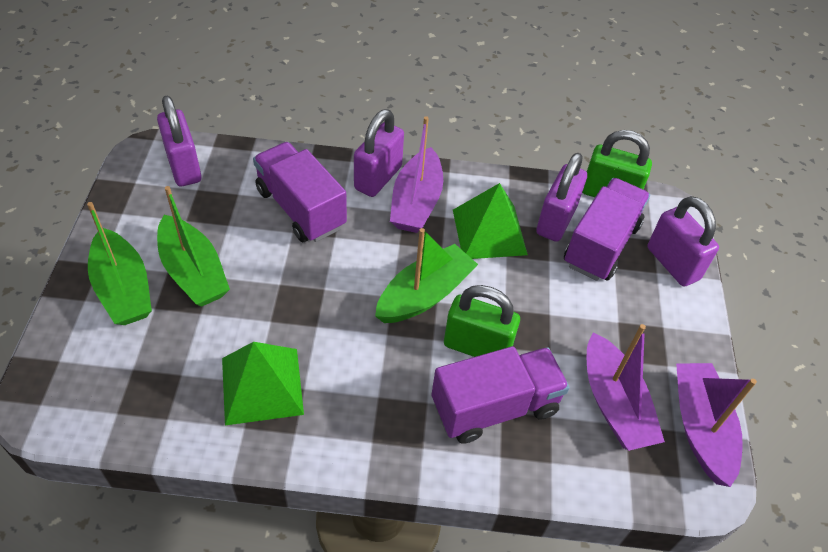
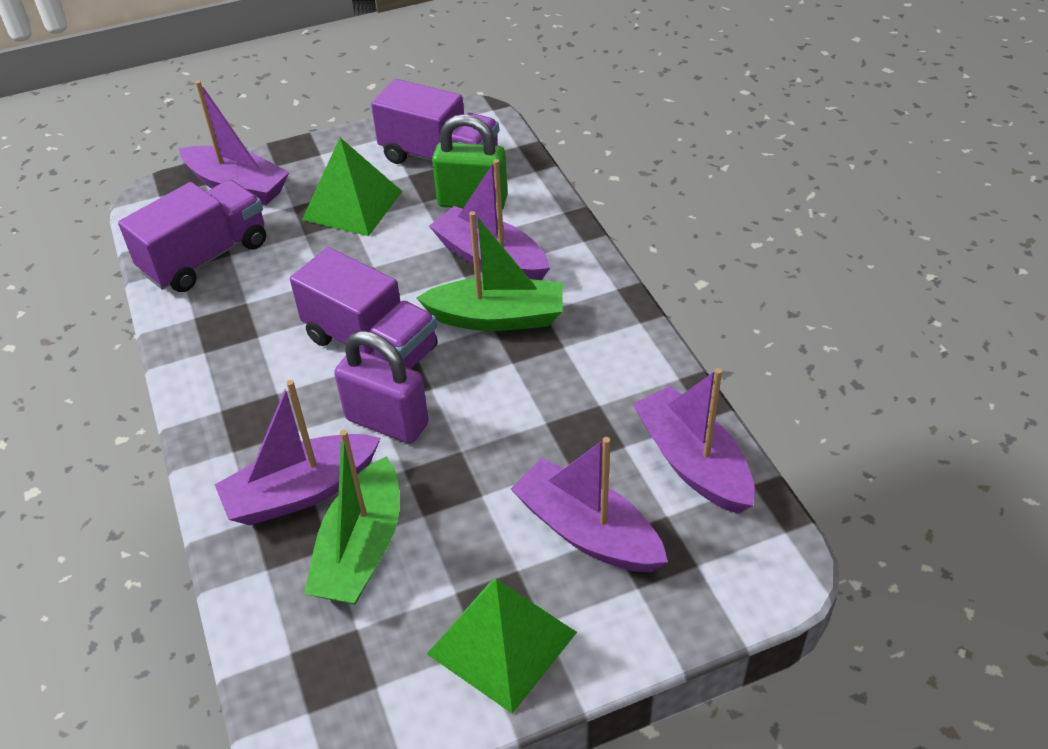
green boat: 3 -> 2
green padlock: 2 -> 1
purple boat: 3 -> 5
purple padlock: 4 -> 1

